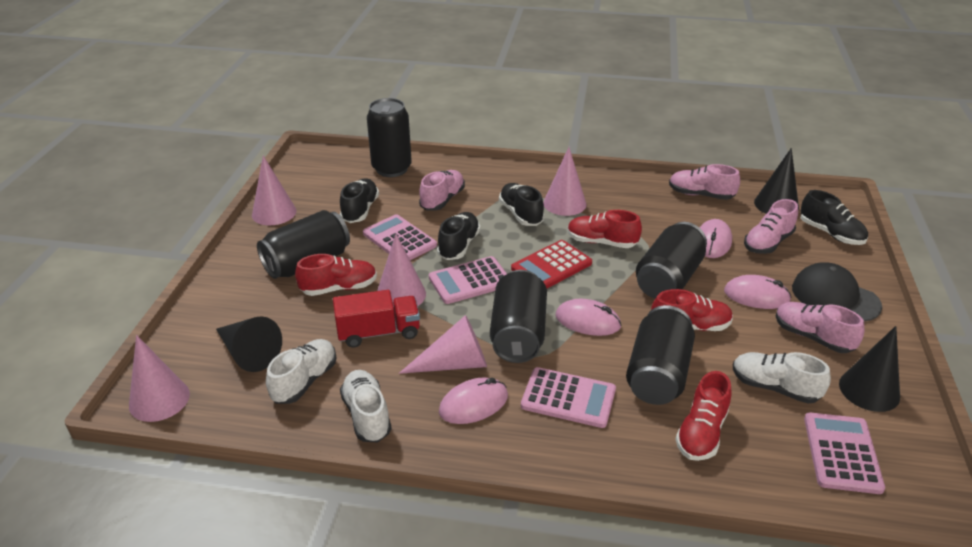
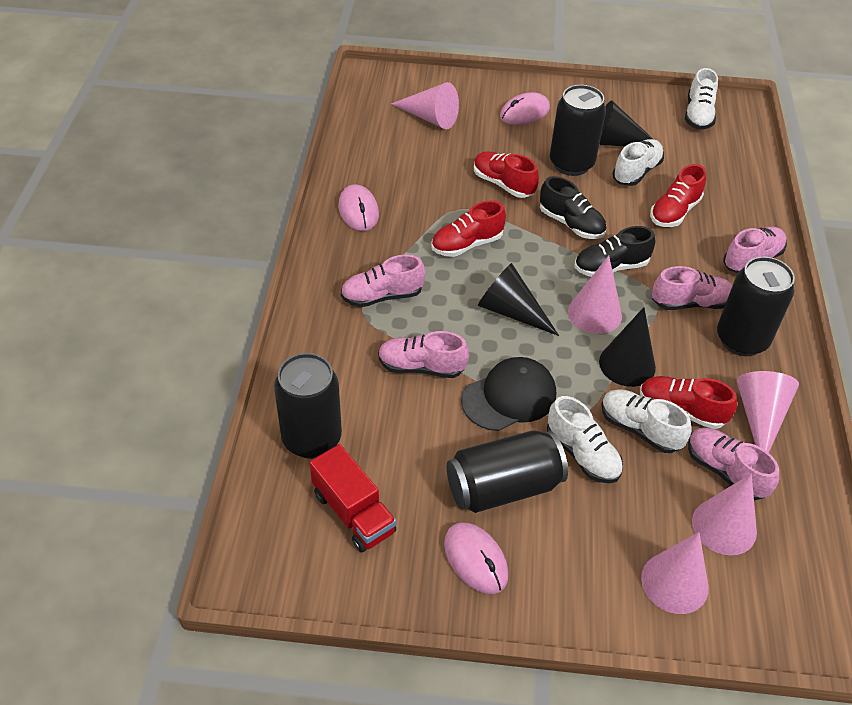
black can: 5 -> 4
black shoe: 4 -> 2
pink calculator: 4 -> 0
pink mouse: 4 -> 3
pink shoe: 4 -> 5
red calculator: 1 -> 0
white shoe: 3 -> 4

